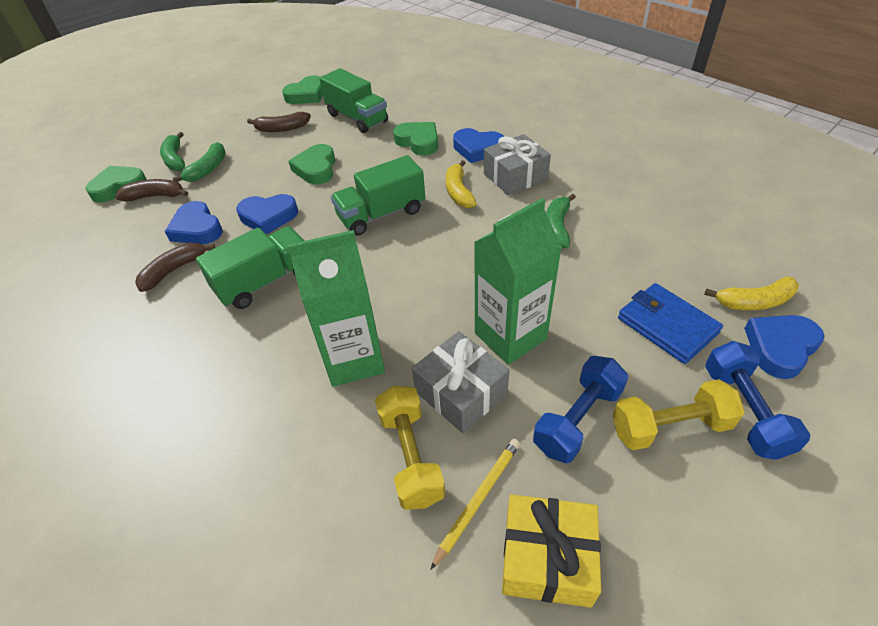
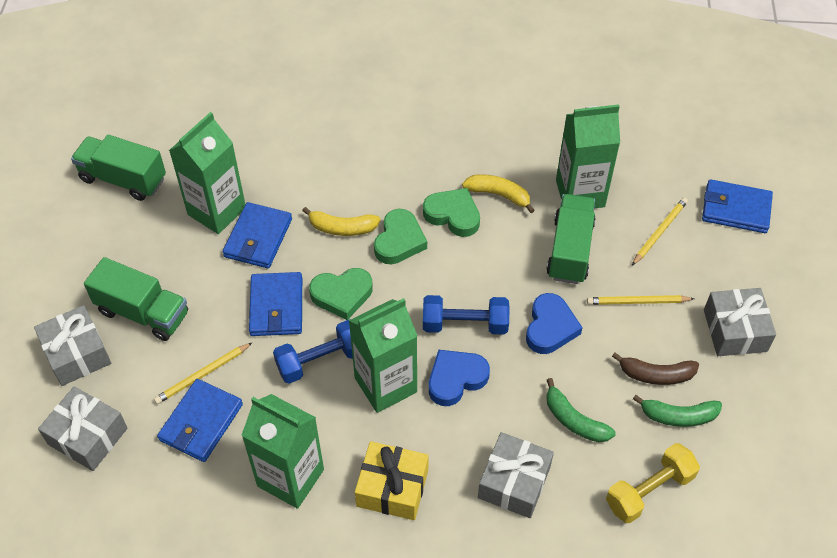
blue heart: 4 -> 2
blue wallet: 1 -> 4
brown banana: 3 -> 1
green banana: 3 -> 2
green carton: 2 -> 4
green heart: 4 -> 3
grey gift: 2 -> 4
yellow dumbbell: 2 -> 1
yellow pencil: 1 -> 3

